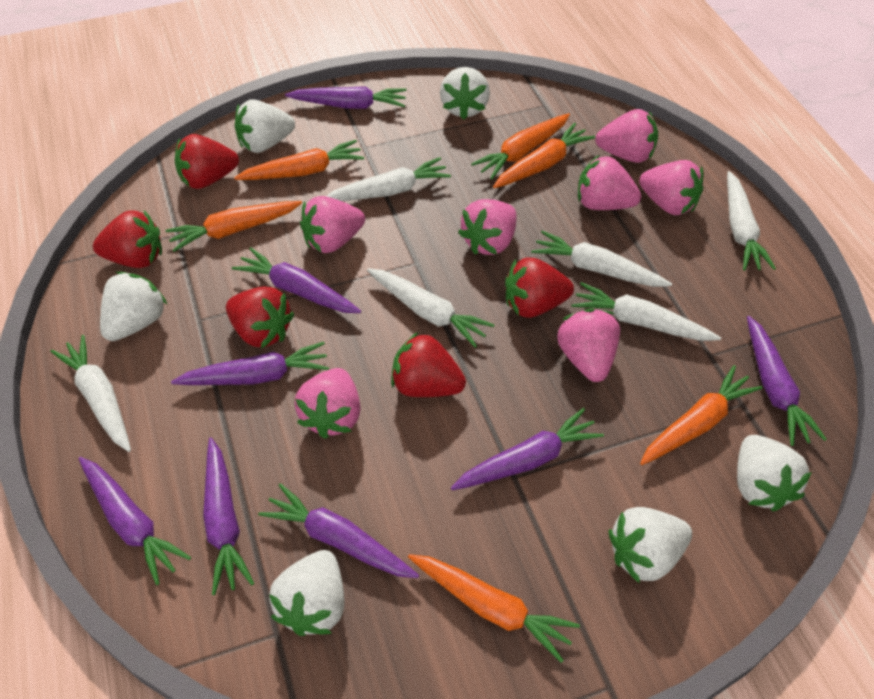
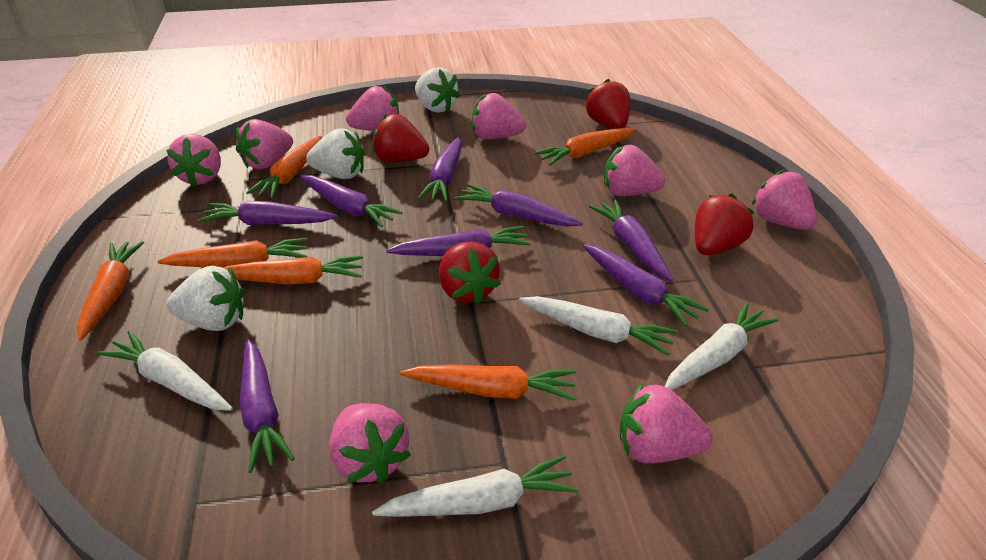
pink strawberry: 7 -> 8
red strawberry: 5 -> 4
white carrot: 6 -> 4
white strawberry: 6 -> 3

